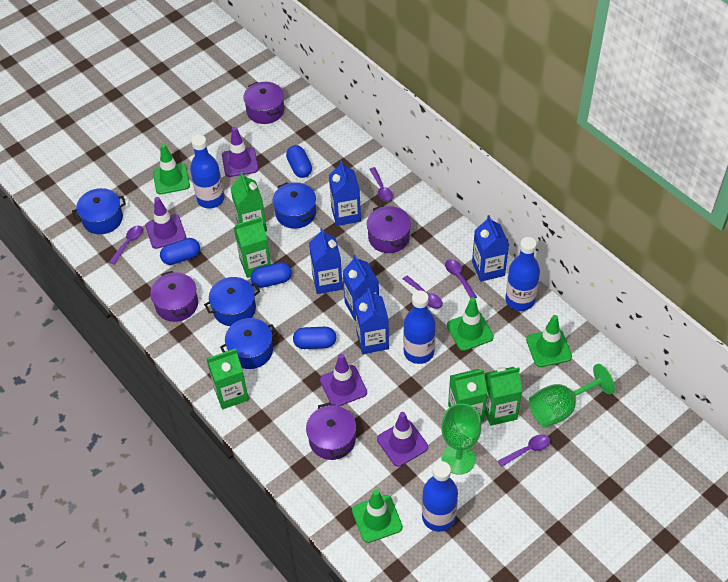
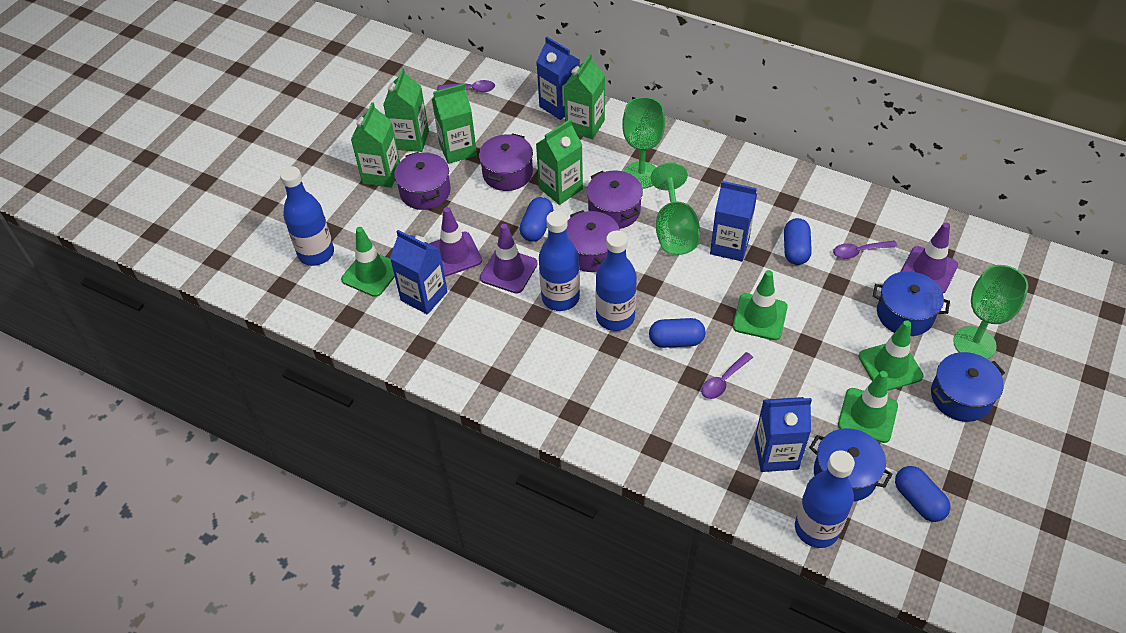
blue carton: 5 -> 4
blue pot: 4 -> 3
green goblet: 2 -> 3
purple spoon: 5 -> 3
purple traffic cone: 4 -> 3

